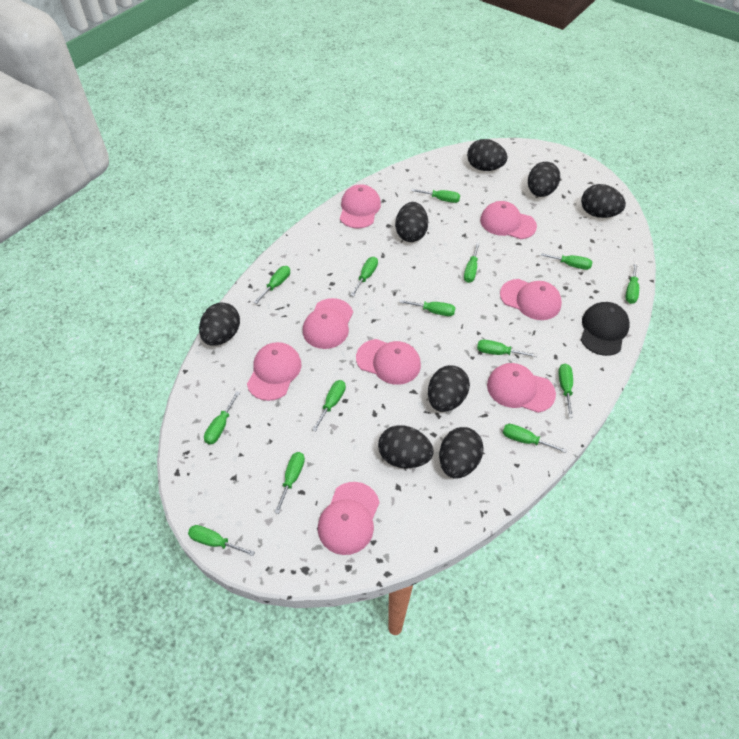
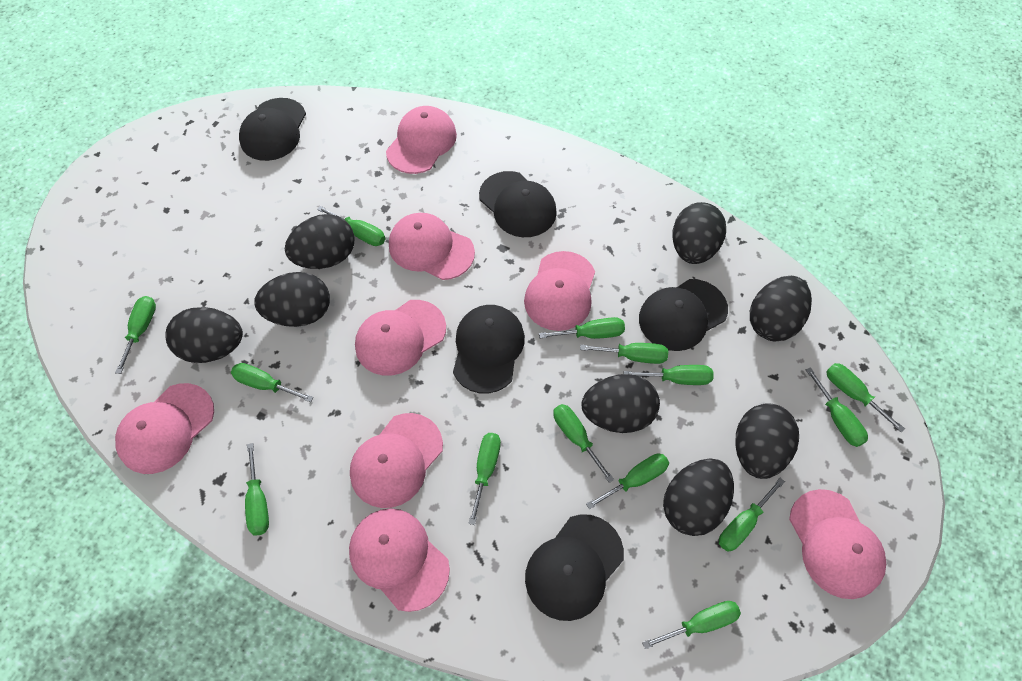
black cap: 1 -> 5

